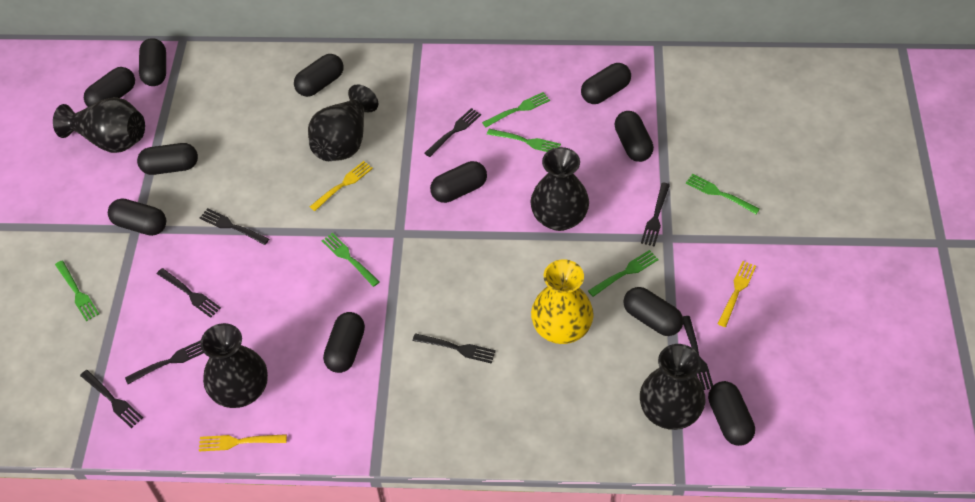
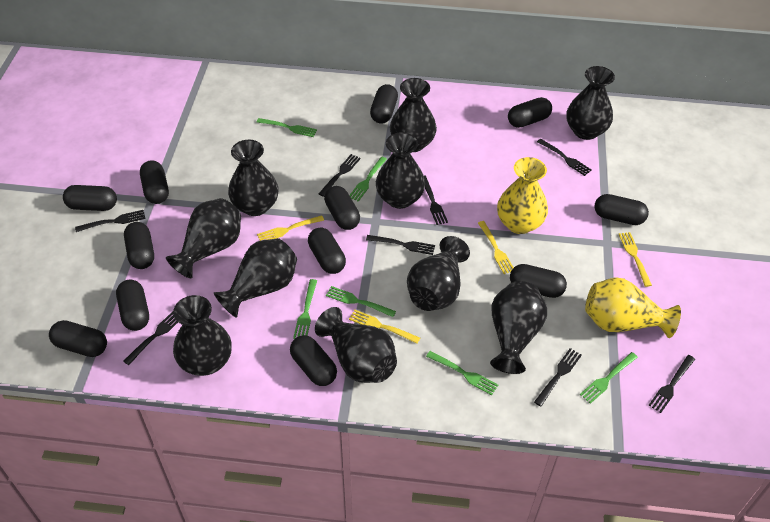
black capsule: 11 -> 12
black vase: 5 -> 10
yellow fork: 3 -> 4
yellow vase: 1 -> 2

